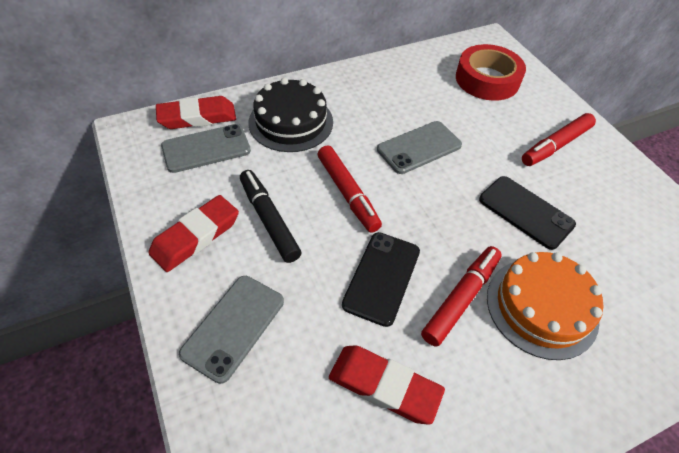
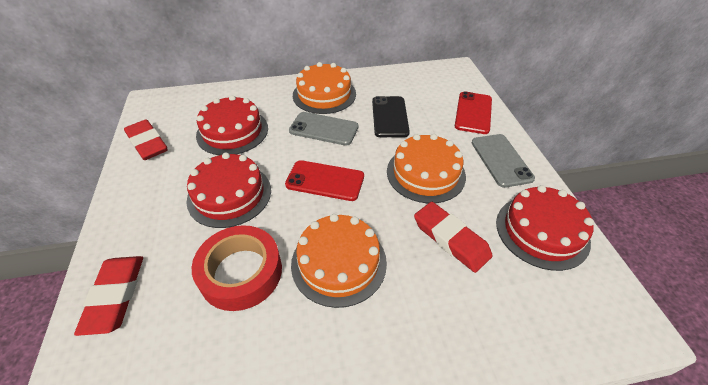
black cake: 1 -> 0
black marker: 1 -> 0
black phone: 2 -> 1
grey phone: 3 -> 2
orange cake: 1 -> 3
red cake: 0 -> 3
red marker: 3 -> 0
red phone: 0 -> 2

